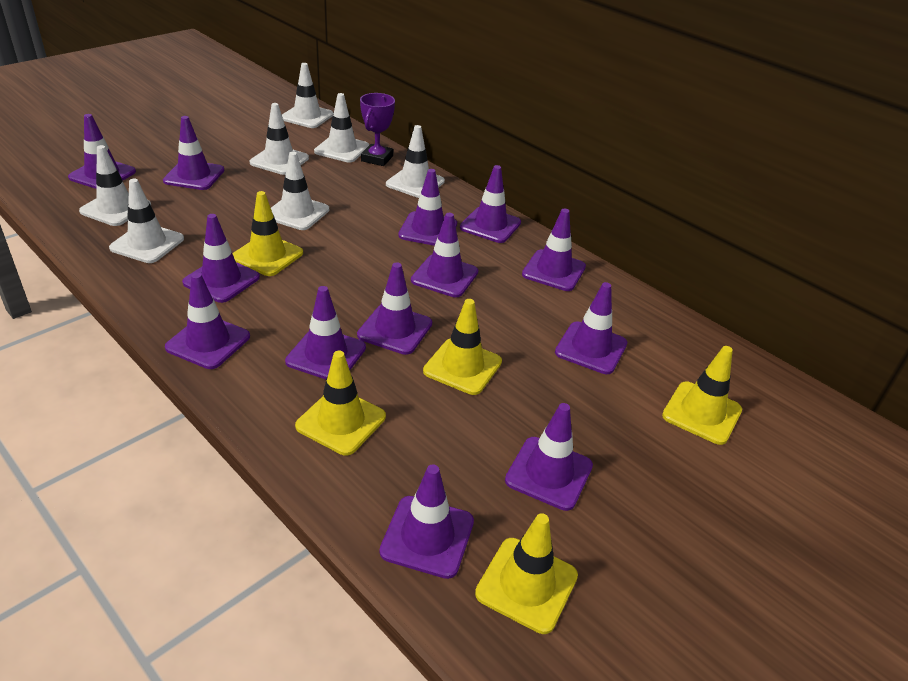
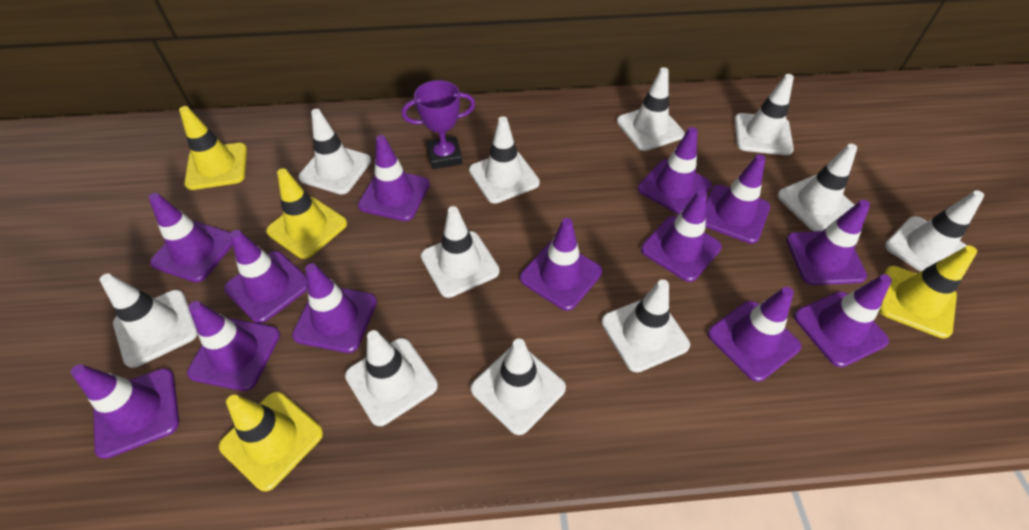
white traffic cone: 7 -> 11
yellow traffic cone: 5 -> 4

